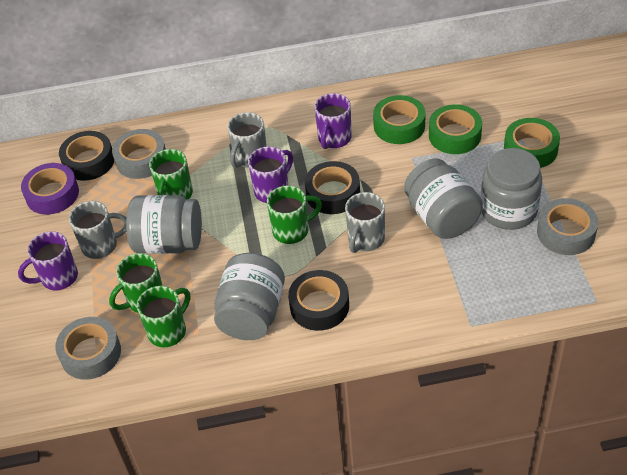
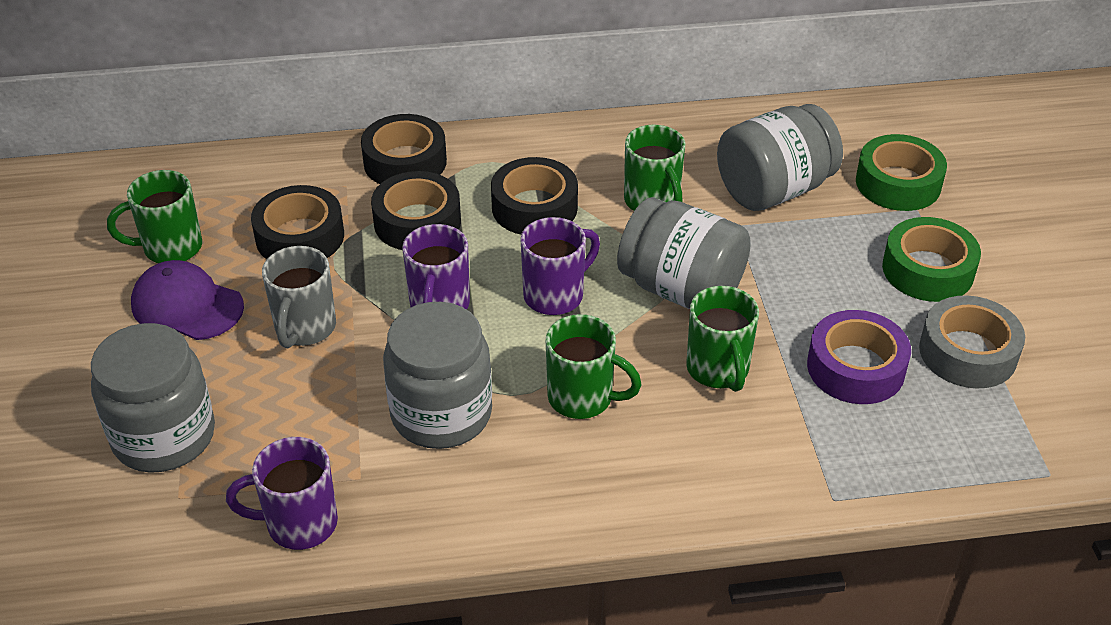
black tape: 3 -> 4
green tape: 3 -> 2
grey mug: 3 -> 1
grey tape: 3 -> 1
purple cap: 0 -> 1

